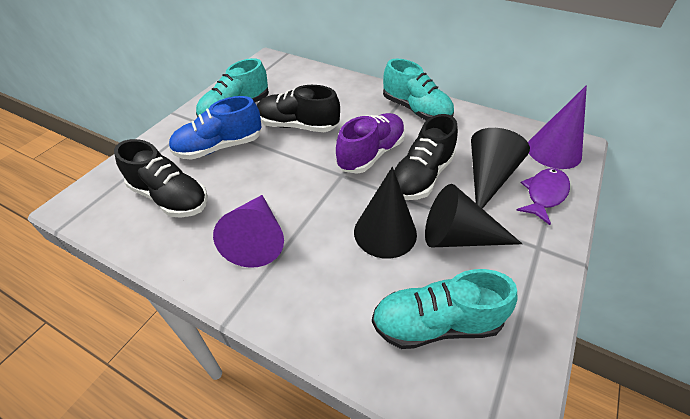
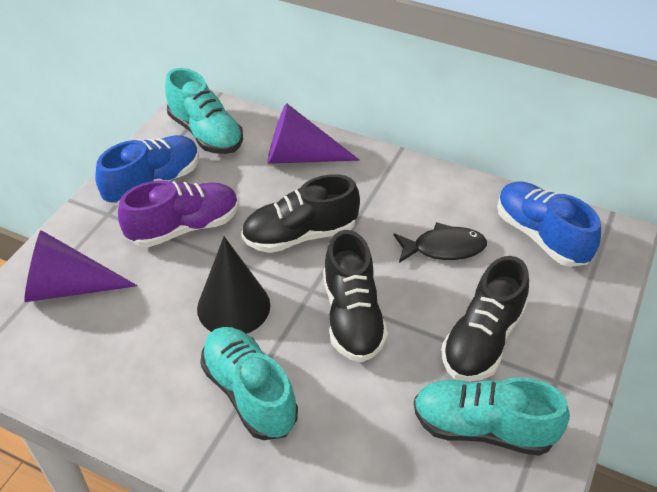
black cone: 3 -> 1
black fish: 0 -> 1
blue shoe: 1 -> 2
purple fish: 1 -> 0

